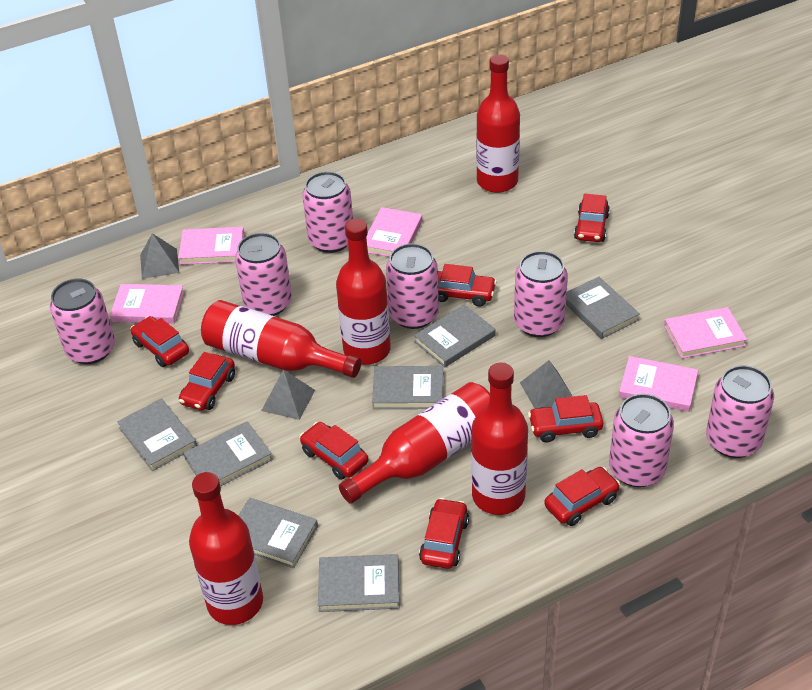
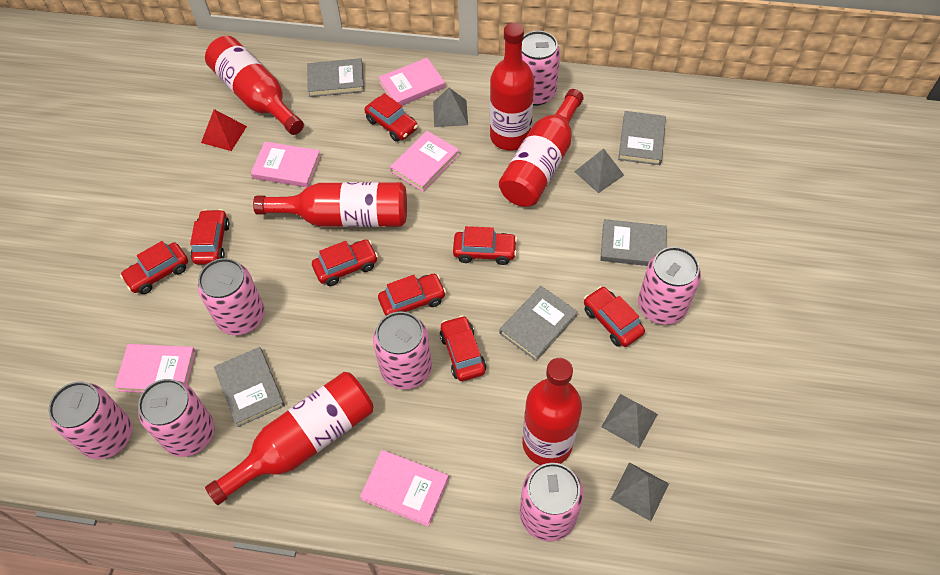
grey book: 7 -> 5
grey pyramid: 3 -> 4
red pyramid: 0 -> 1

